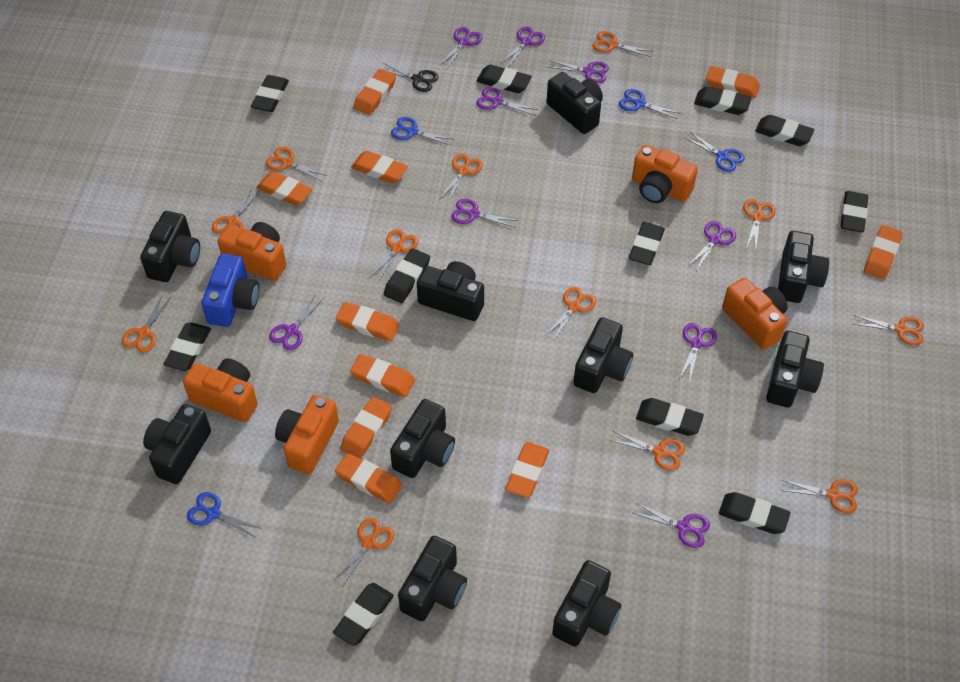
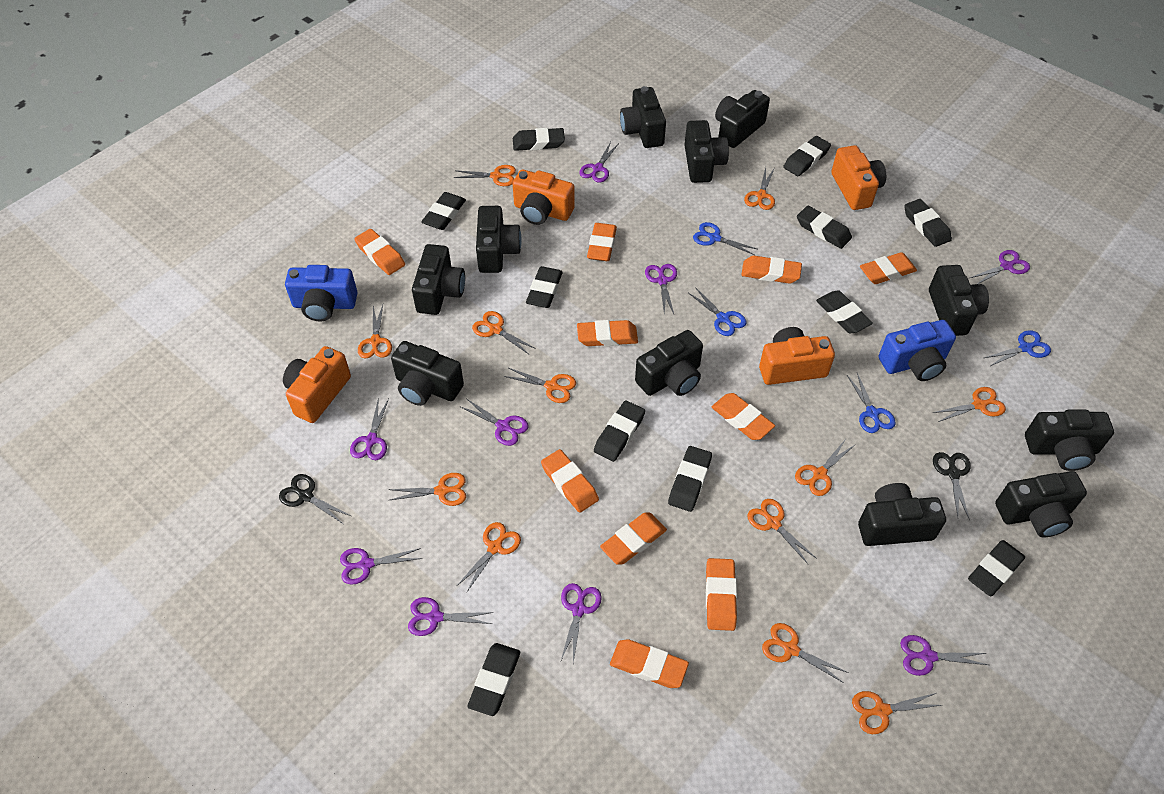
black camera: 10 -> 11
black scissors: 1 -> 2
blue camera: 1 -> 2
orange camera: 5 -> 4

